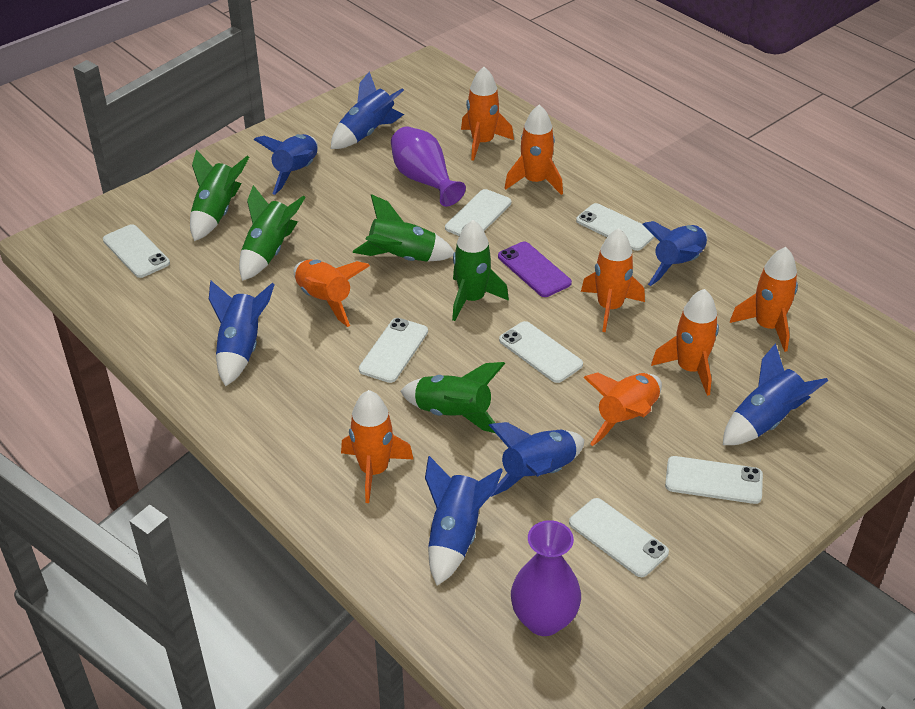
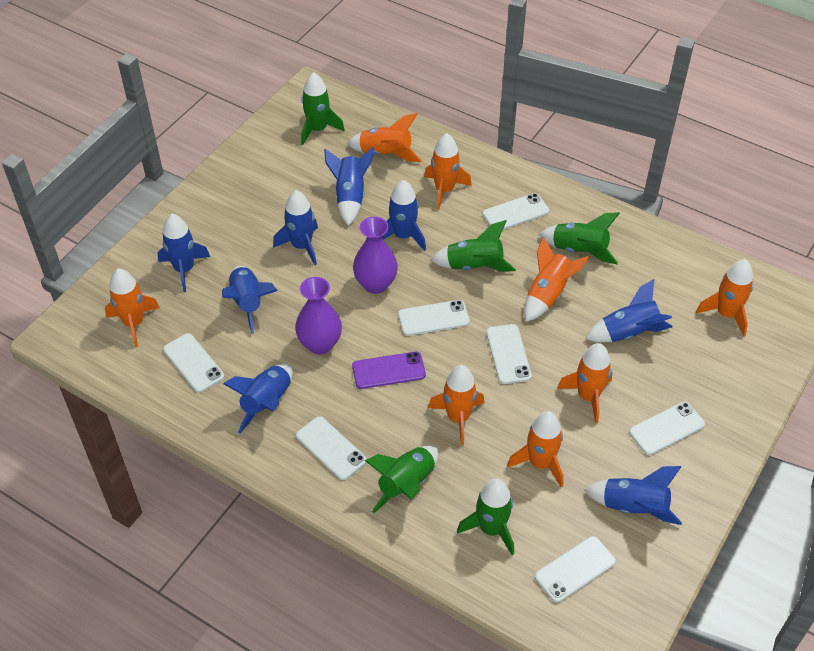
blue rocket: 7 -> 8

